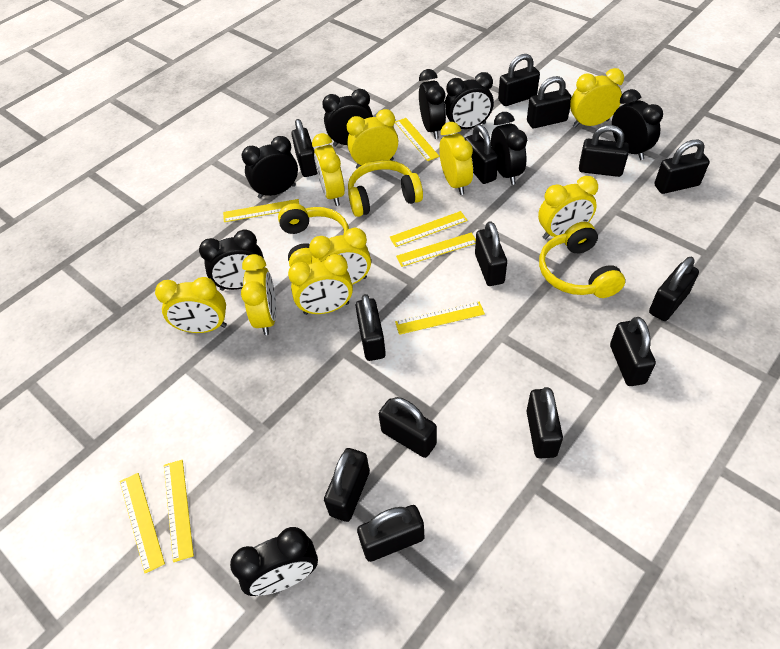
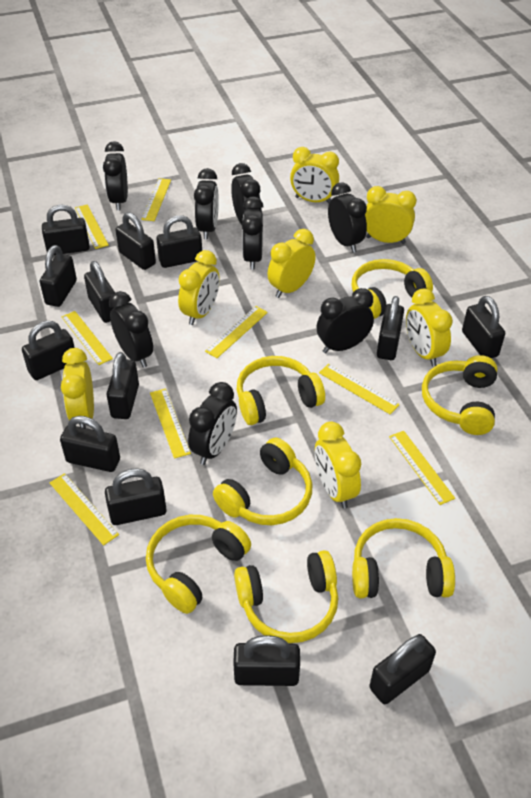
black padlock: 14 -> 13
yellow clock: 9 -> 7
yellow headphones: 3 -> 7
yellow ruler: 7 -> 8

